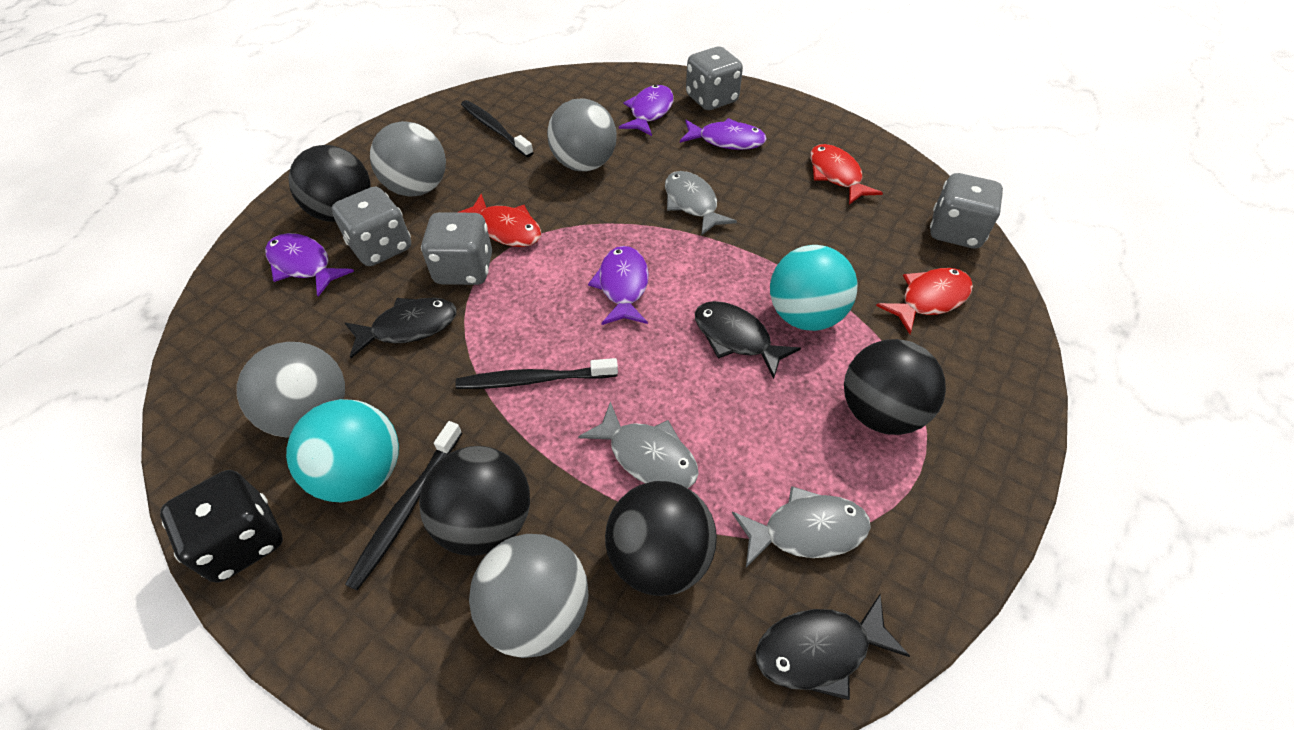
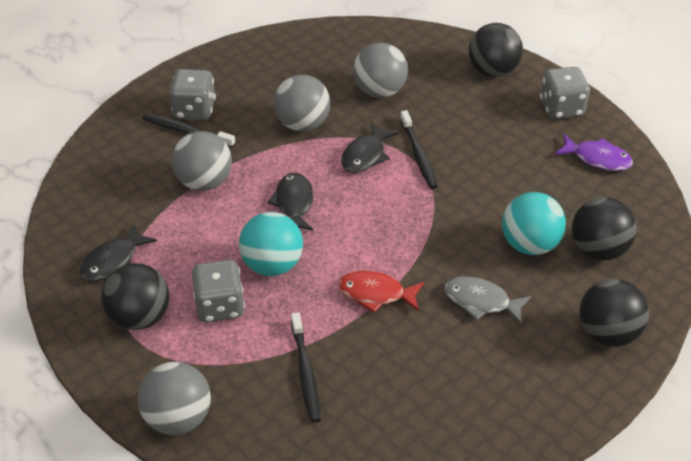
black dice: 1 -> 0
grey dice: 4 -> 3
grey fish: 3 -> 1
purple fish: 4 -> 1
red fish: 3 -> 1

